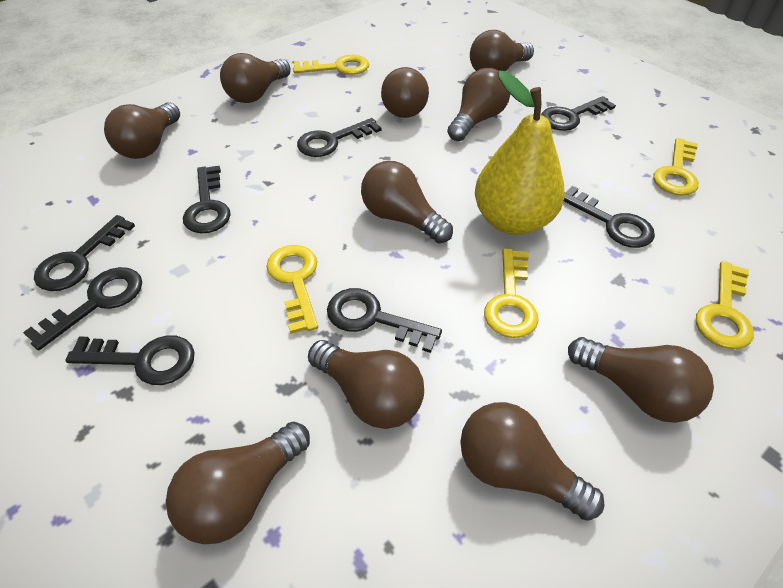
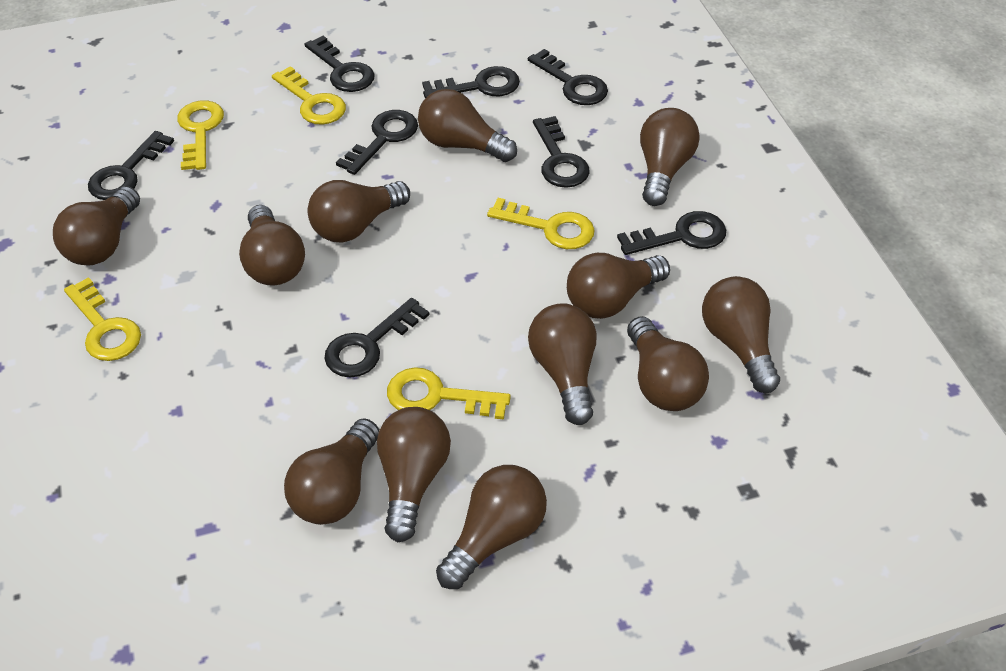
brown light bulb: 10 -> 12
yellow pear: 1 -> 0

